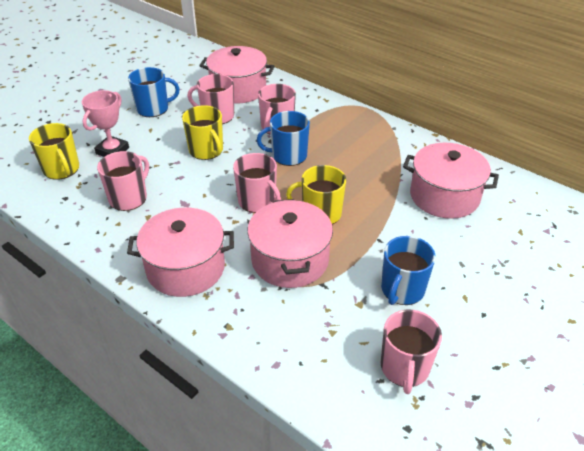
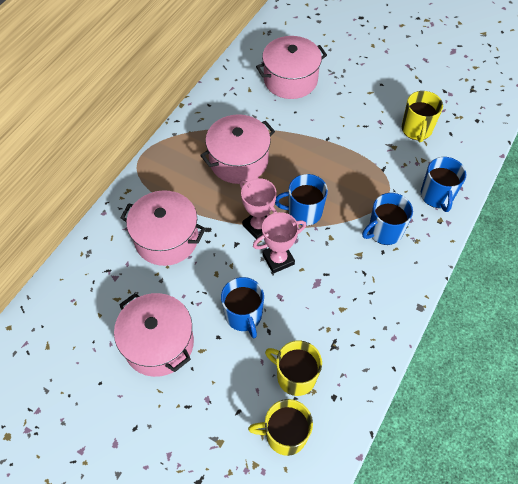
blue mug: 3 -> 4
pink mug: 5 -> 0
pink trophy: 1 -> 2

